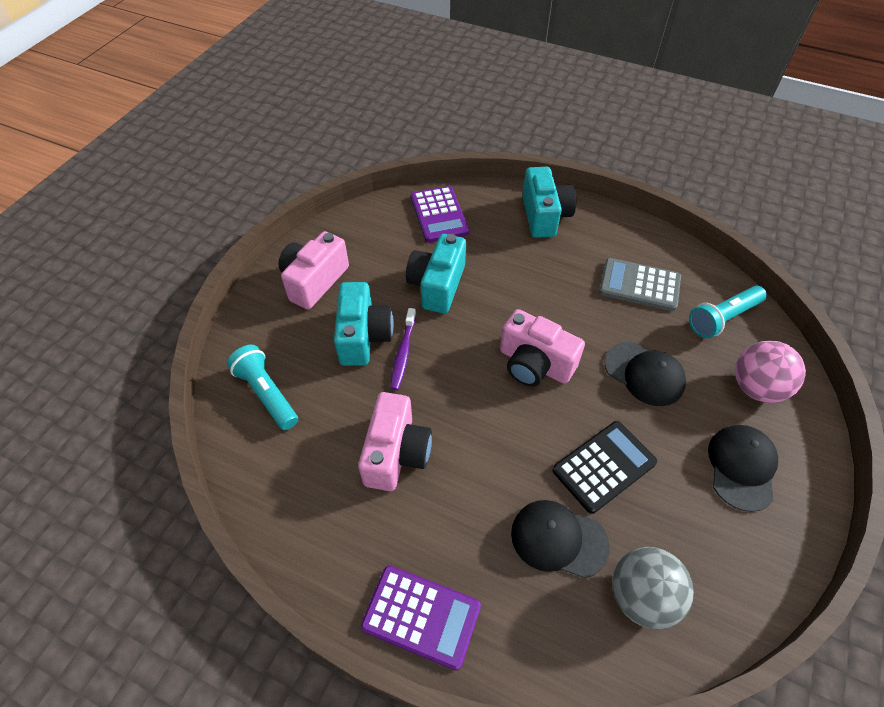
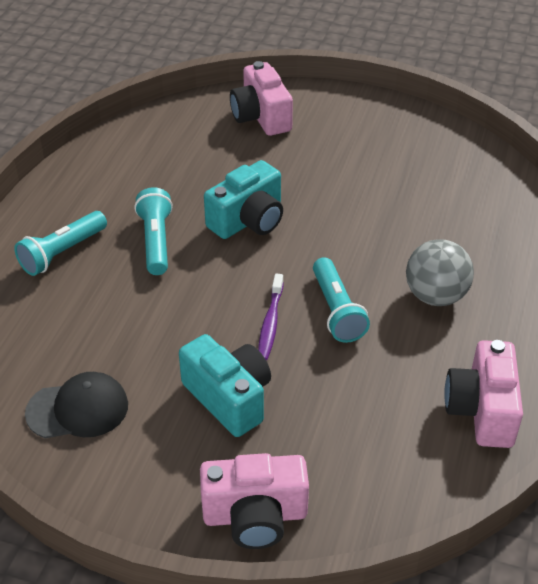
black calculator: 1 -> 0
black cap: 3 -> 1
grey calculator: 1 -> 0
pink ball: 1 -> 0
purple calculator: 2 -> 0
turquoise camera: 3 -> 2
turquoise flashlight: 2 -> 3

